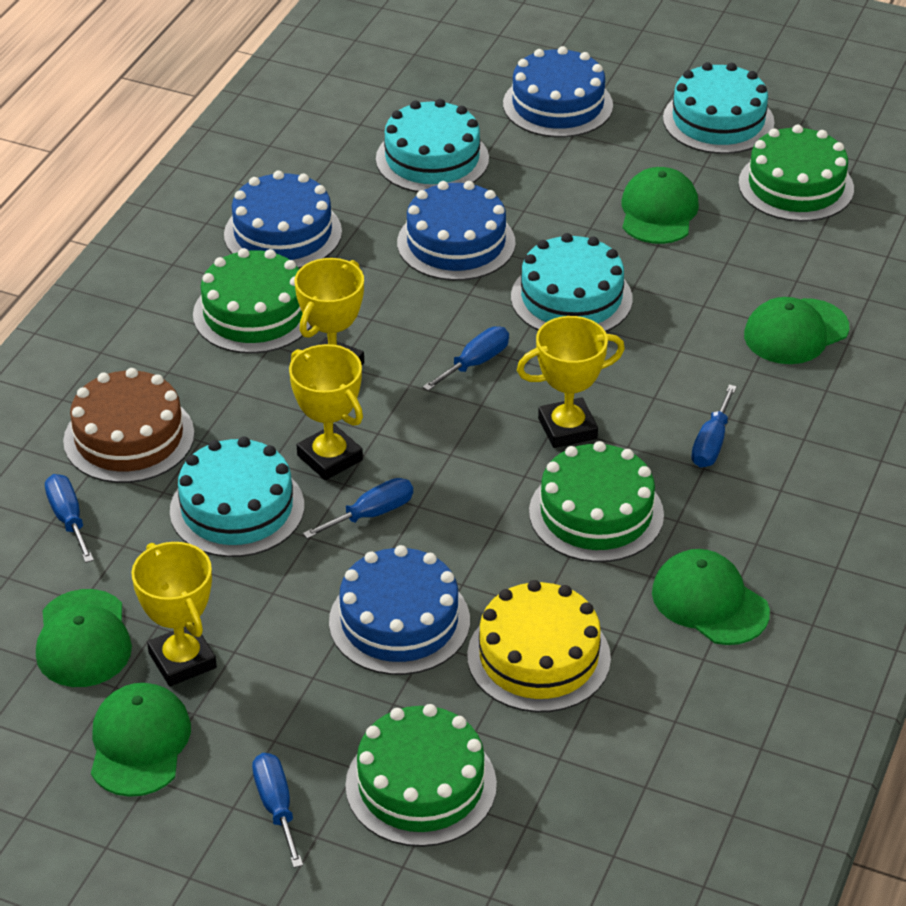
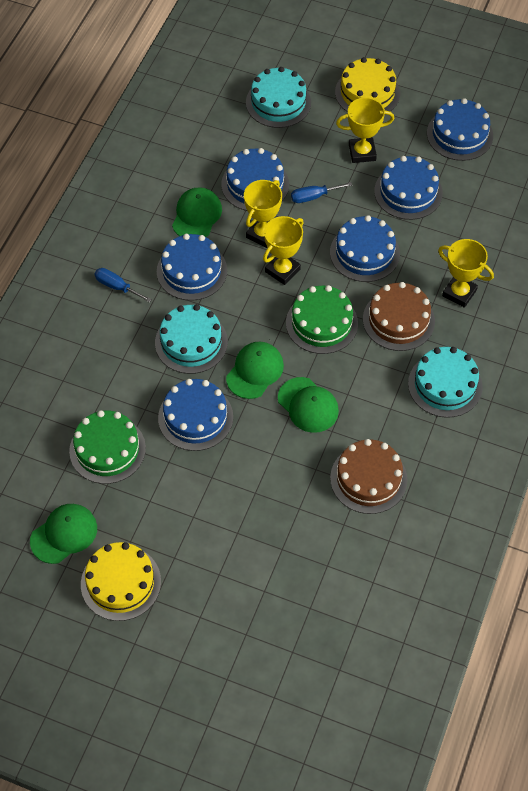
blue cake: 4 -> 6
blue screwdriver: 5 -> 2
brown cake: 1 -> 2
green cake: 4 -> 2
green cap: 5 -> 4
turquoise cake: 4 -> 3
yellow cake: 1 -> 2

